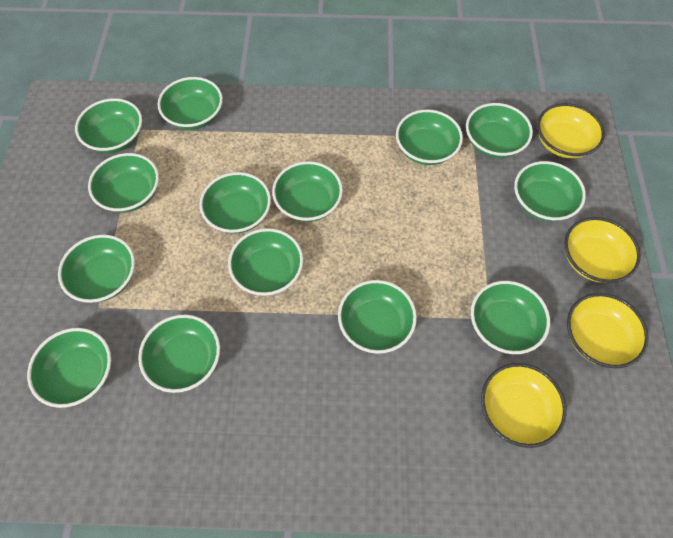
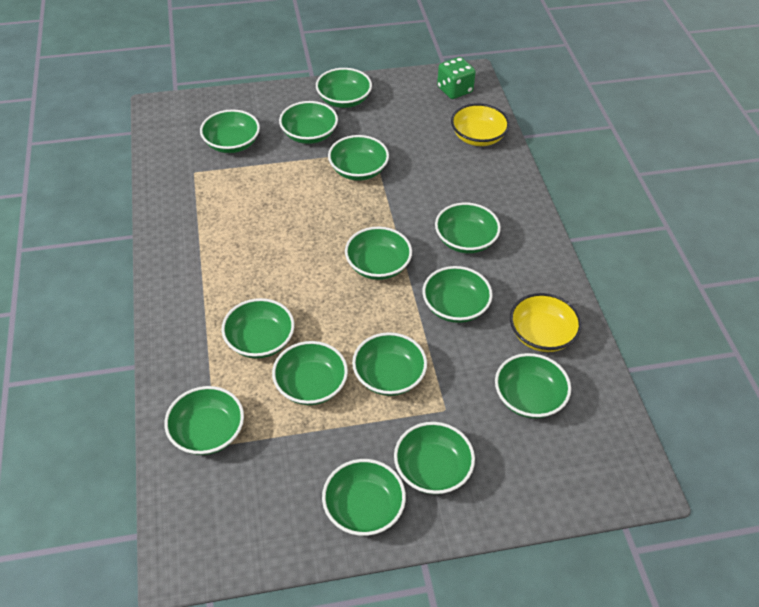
green dice: 0 -> 1
yellow bowl: 4 -> 2

